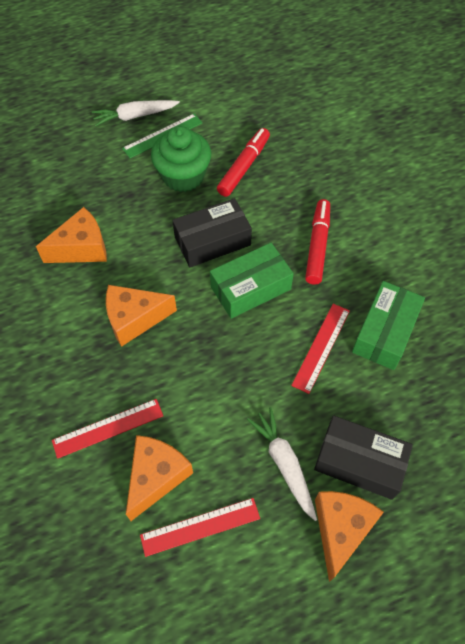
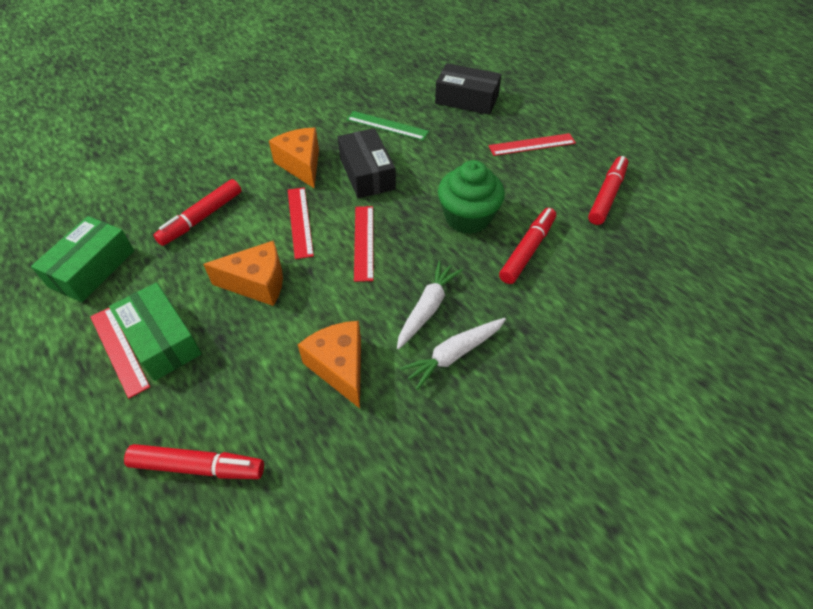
orange cheese: 4 -> 3
red marker: 2 -> 4
red ruler: 3 -> 4

